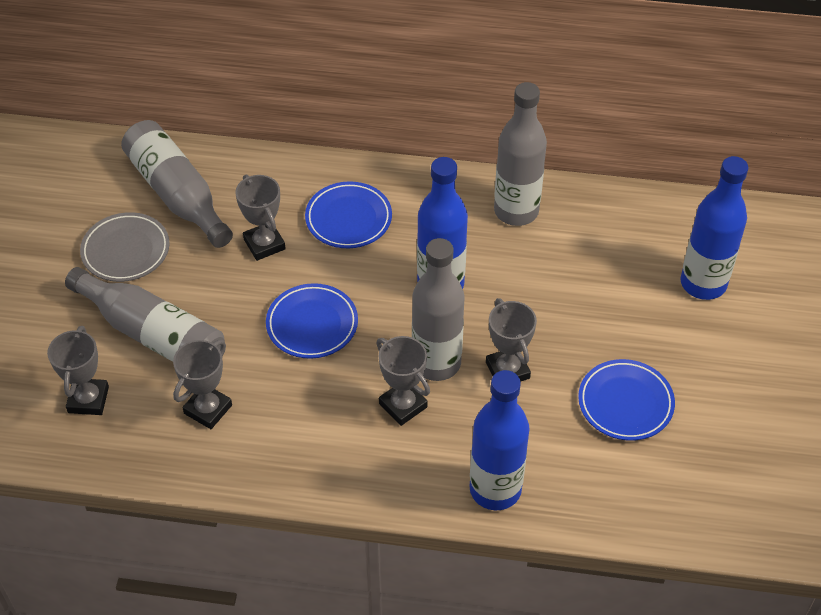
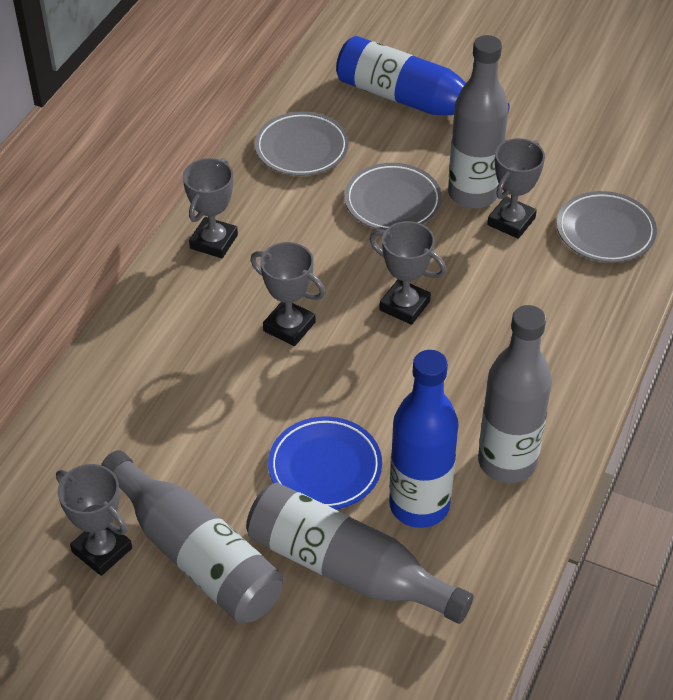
blue bottle: 3 -> 2
blue plate: 3 -> 1
grey plate: 1 -> 3

